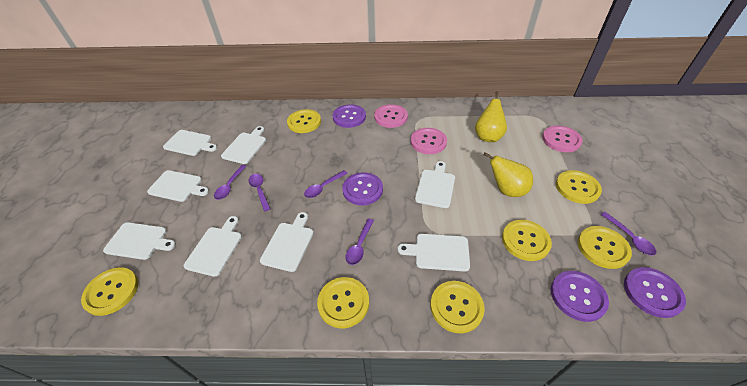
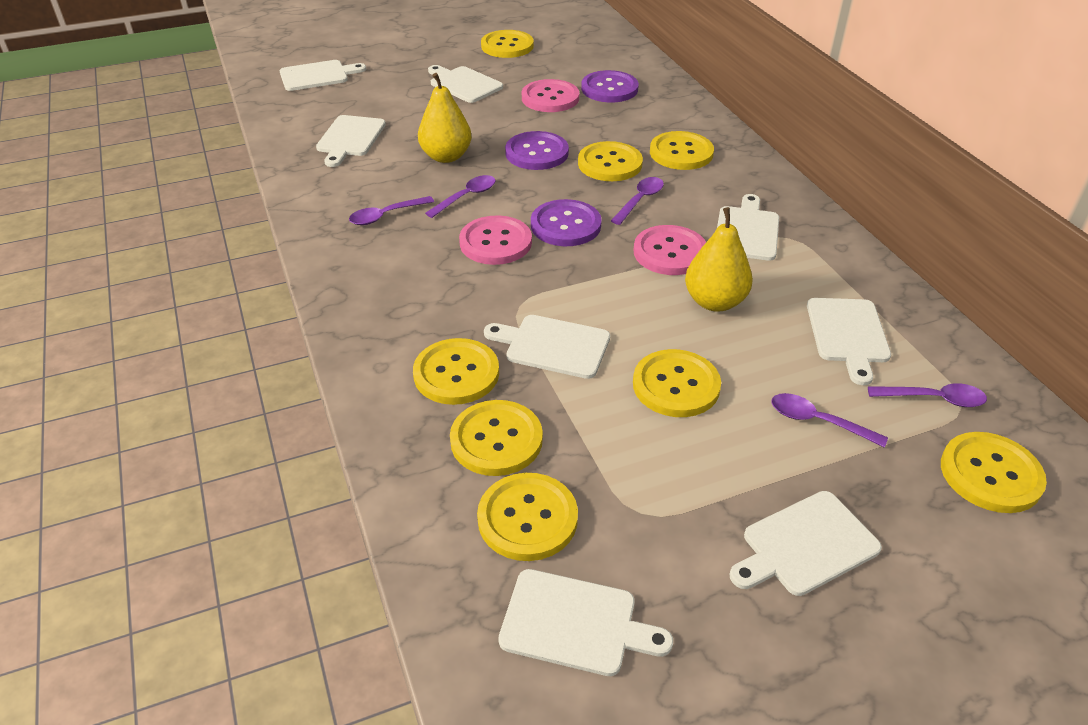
purple button: 4 -> 3
yellow button: 7 -> 8

